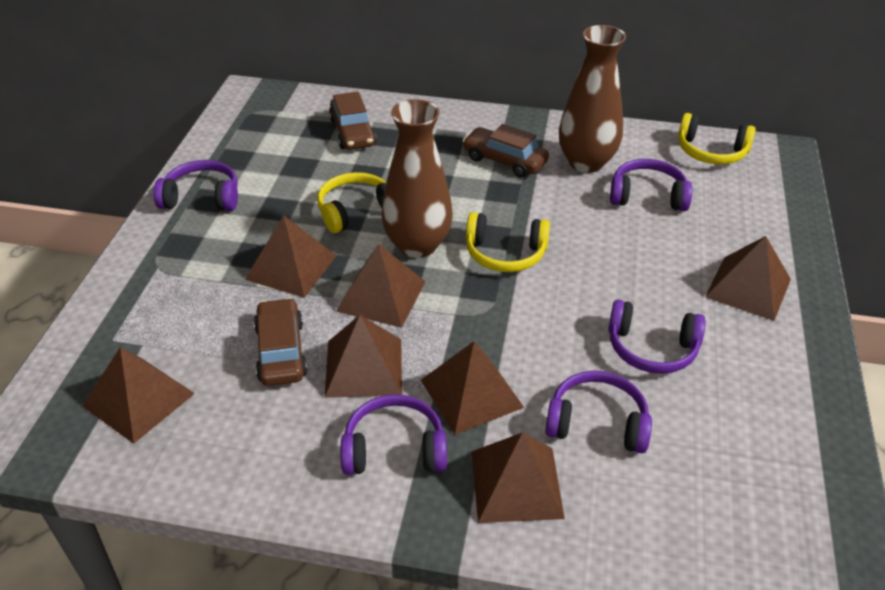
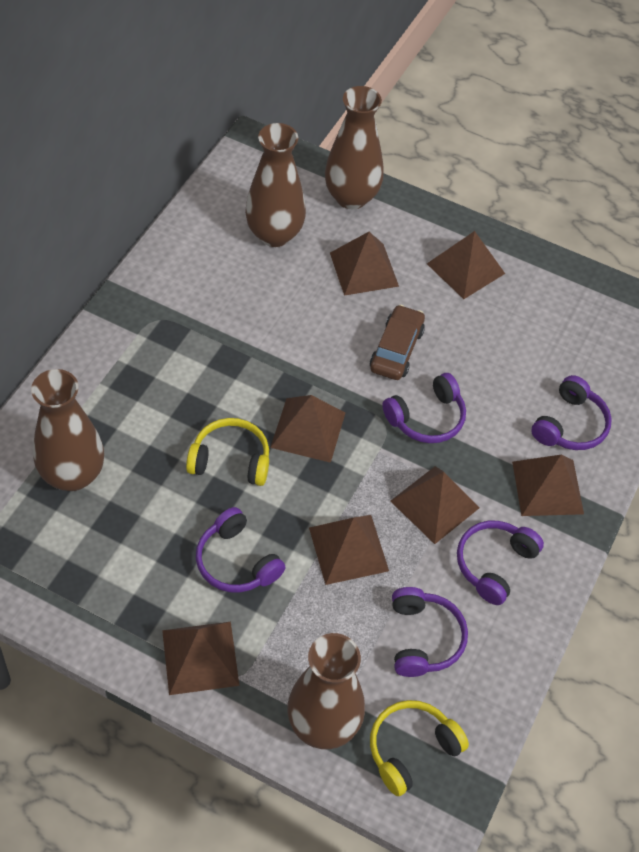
brown car: 3 -> 1
brown vase: 2 -> 4
yellow headphones: 3 -> 2

